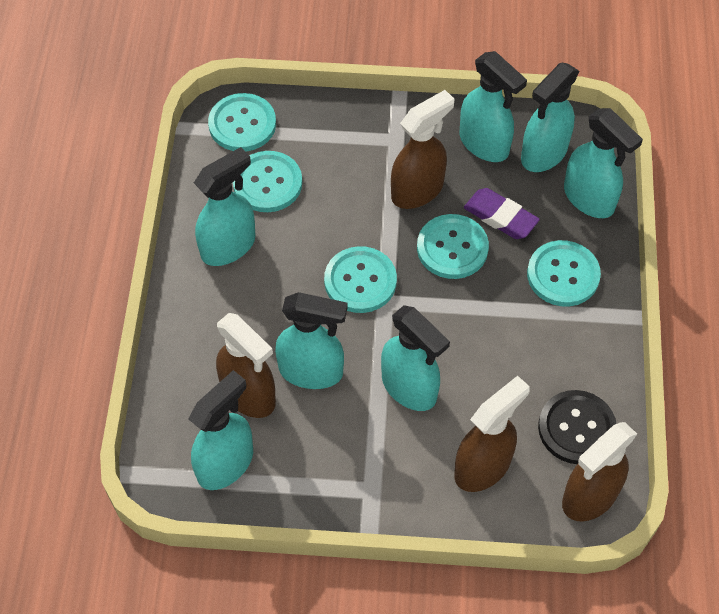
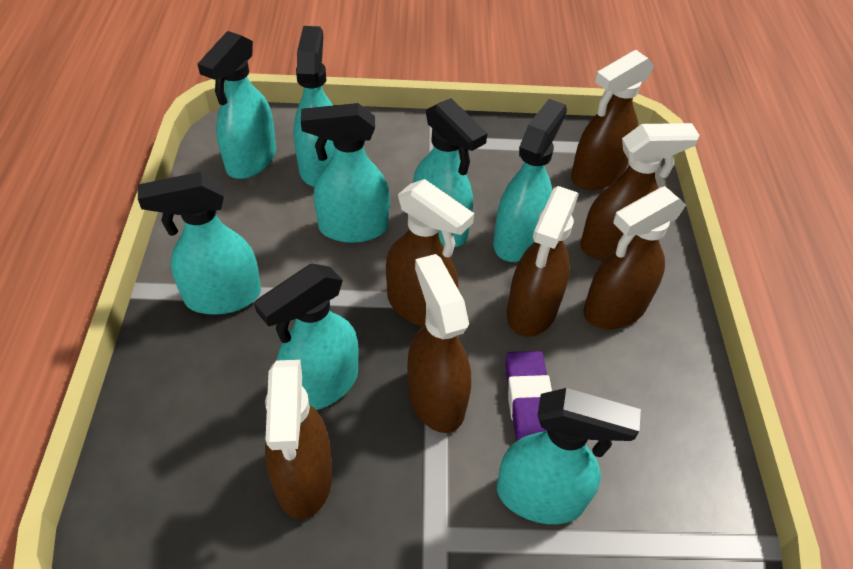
black button: 1 -> 0
brown spray bottle: 4 -> 7
turquoise button: 5 -> 0
turquoise spray bottle: 7 -> 8

